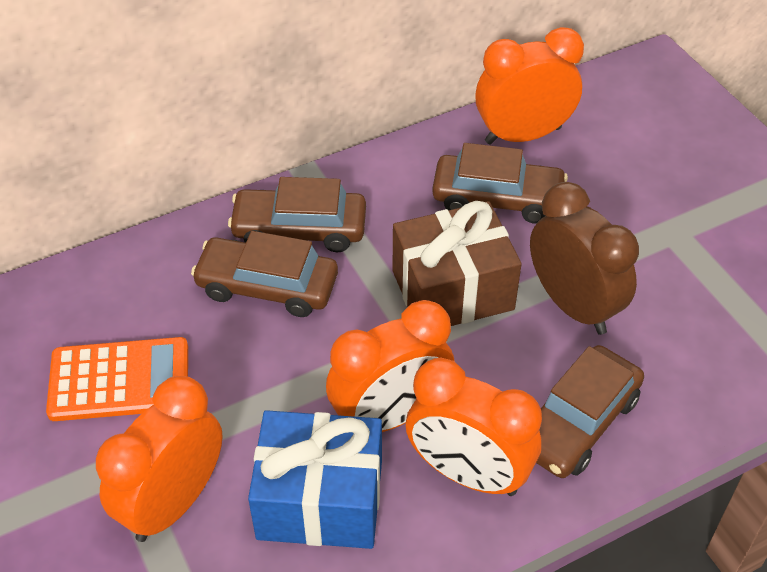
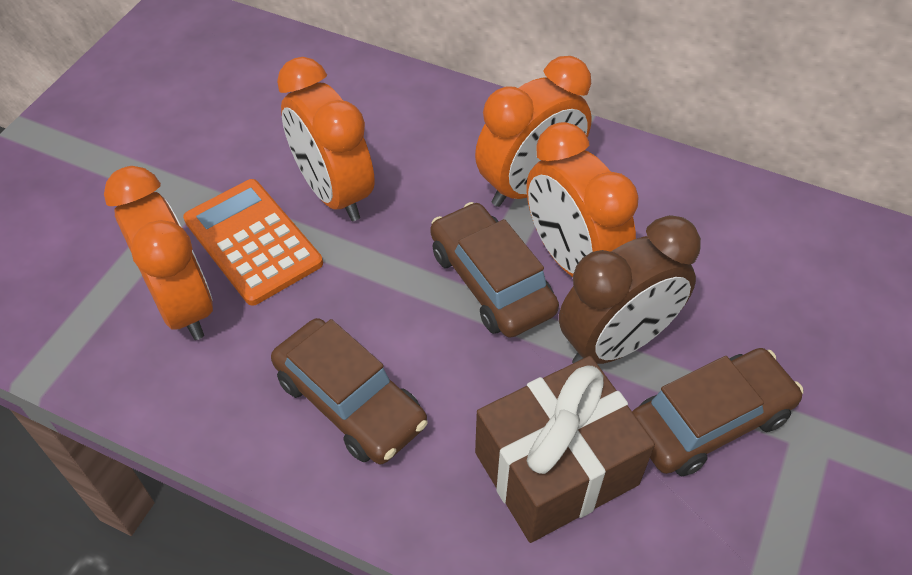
blue gift: 1 -> 0
brown car: 4 -> 3

